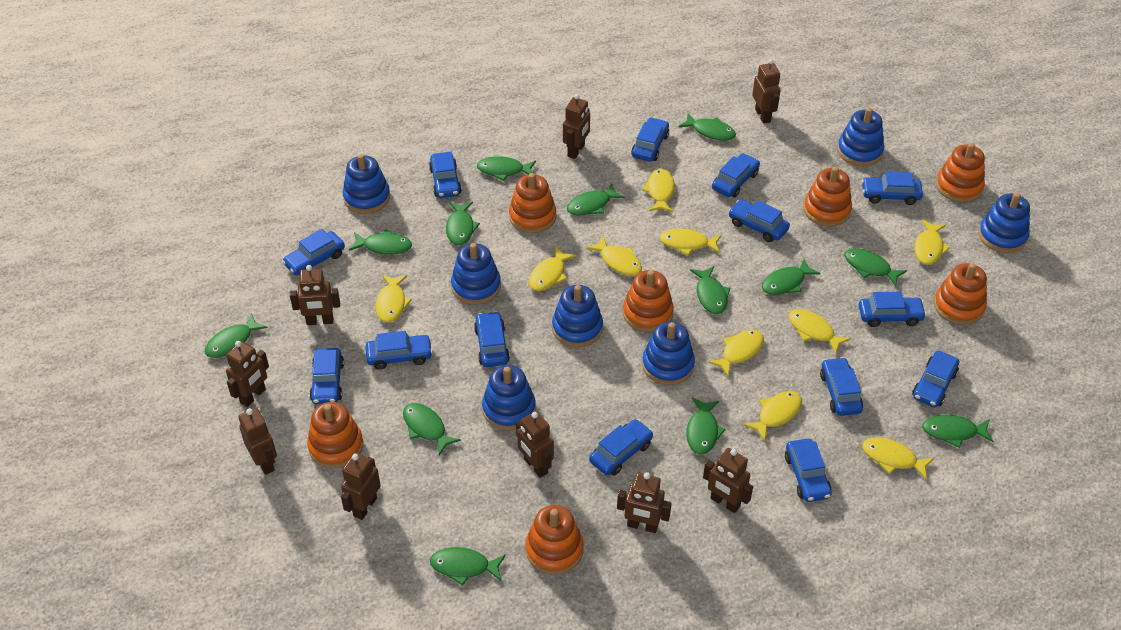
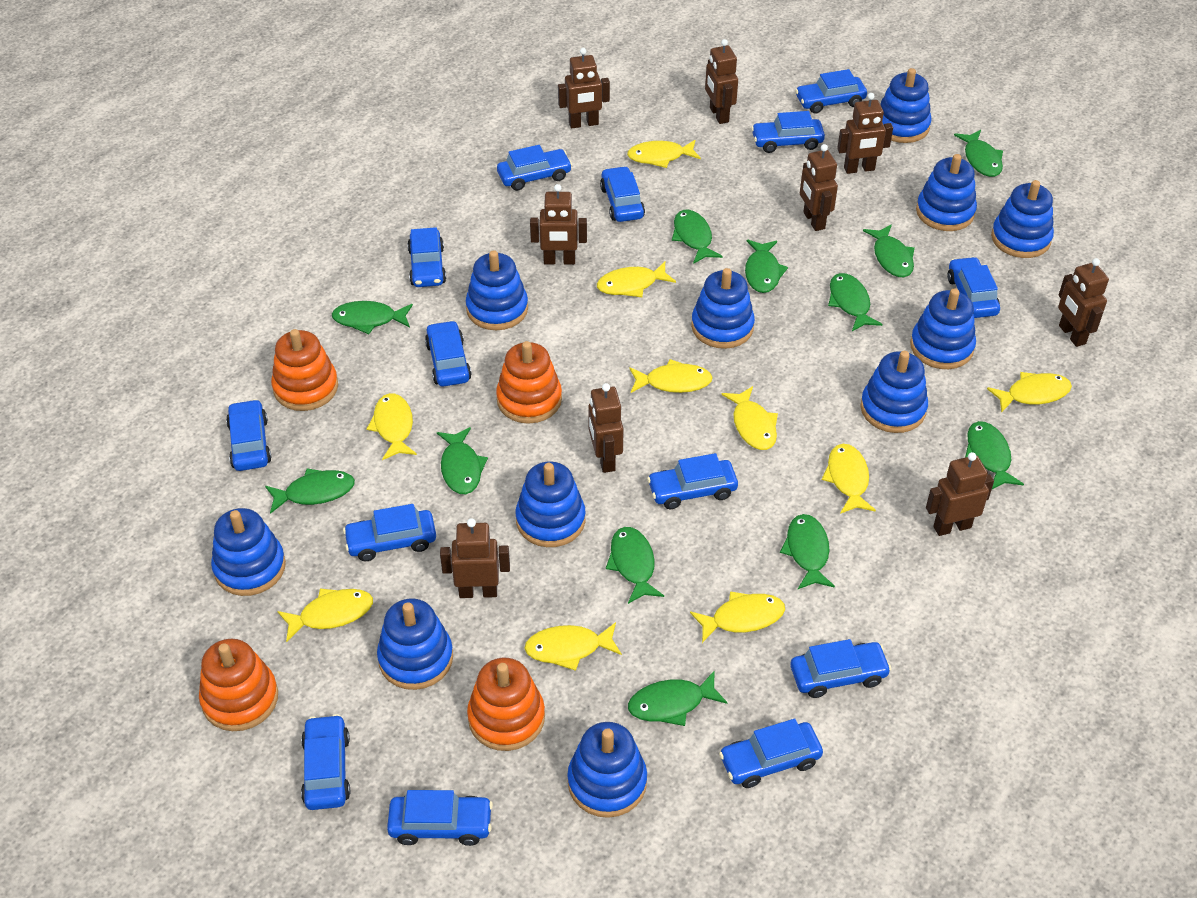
blue stacking toy: 7 -> 11
green fish: 13 -> 12
orange stacking toy: 7 -> 4

